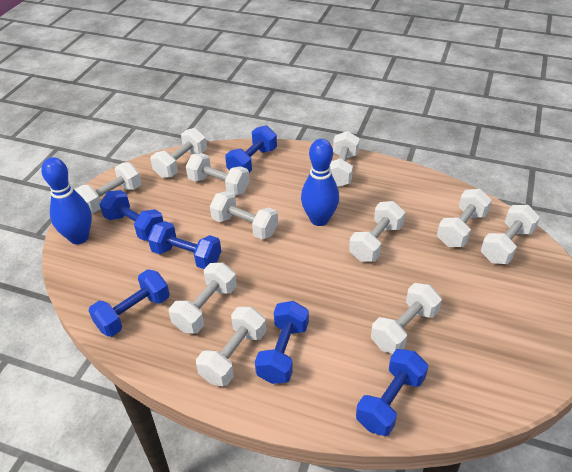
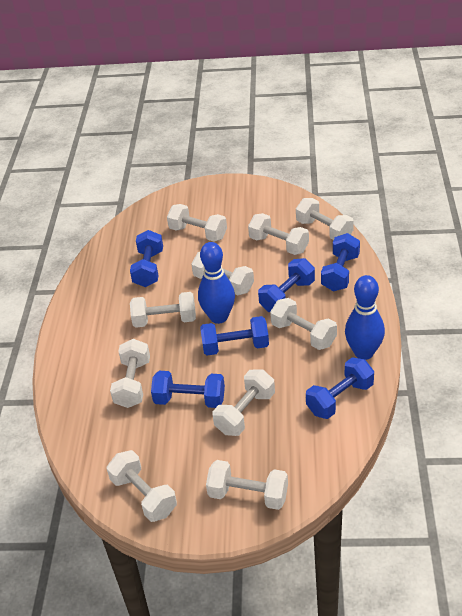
white dumbbell: 11 -> 10

